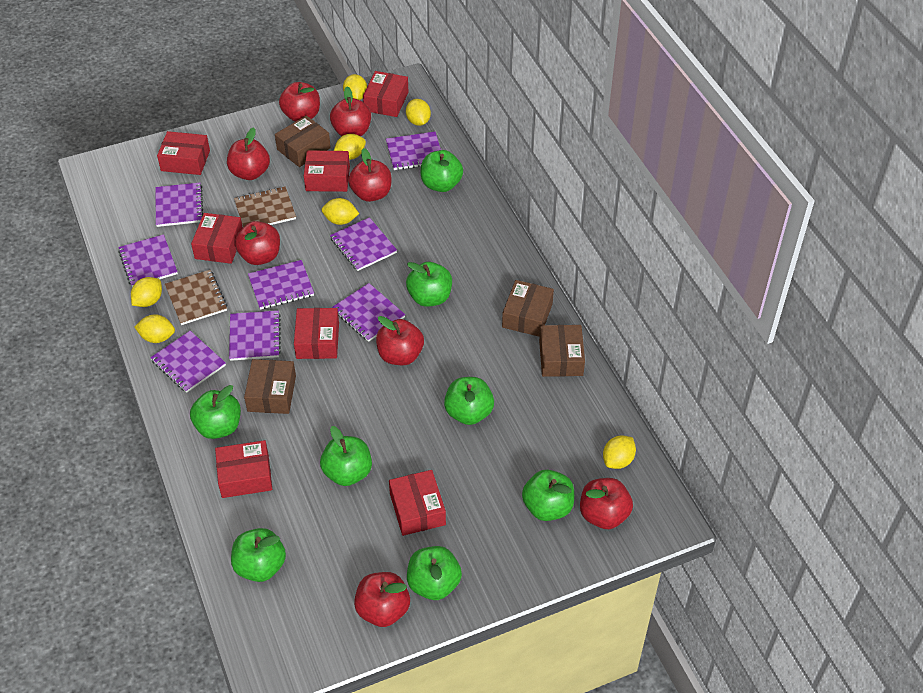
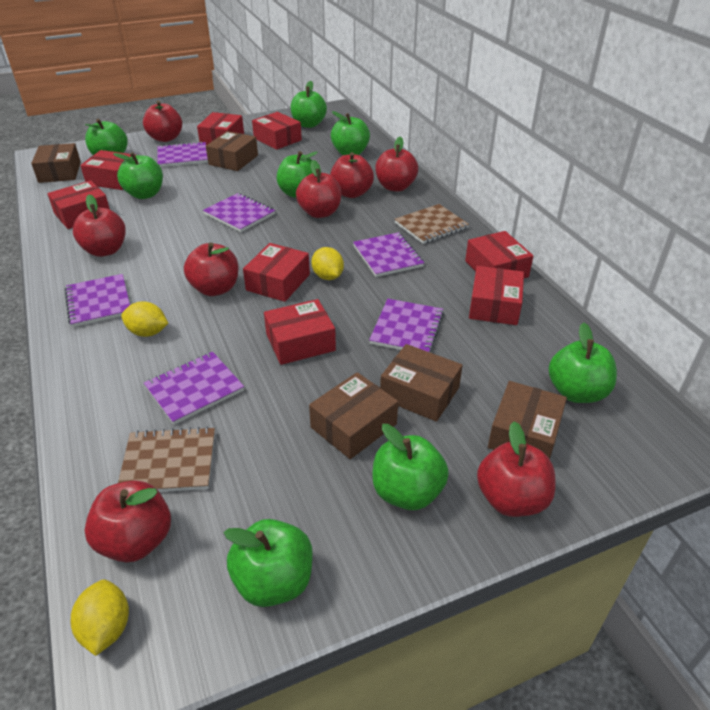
brown box: 4 -> 5
purple notebook: 8 -> 6
red box: 7 -> 8
yellow lemon: 7 -> 3

